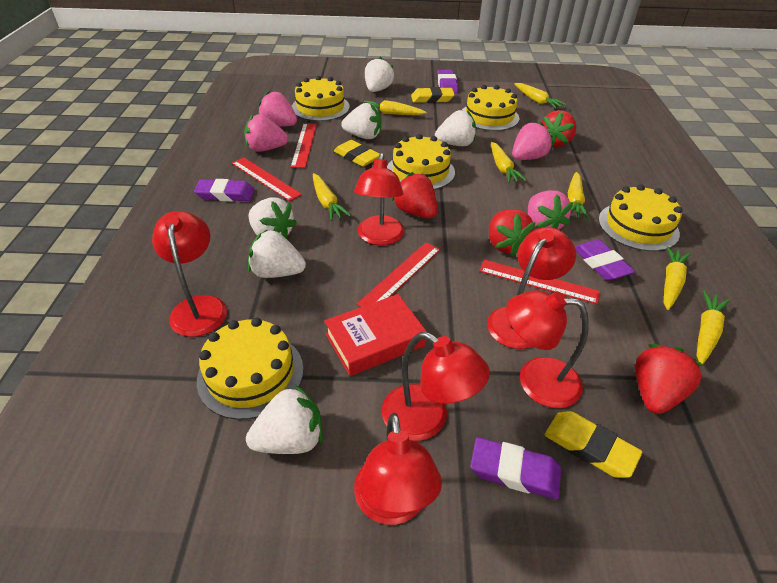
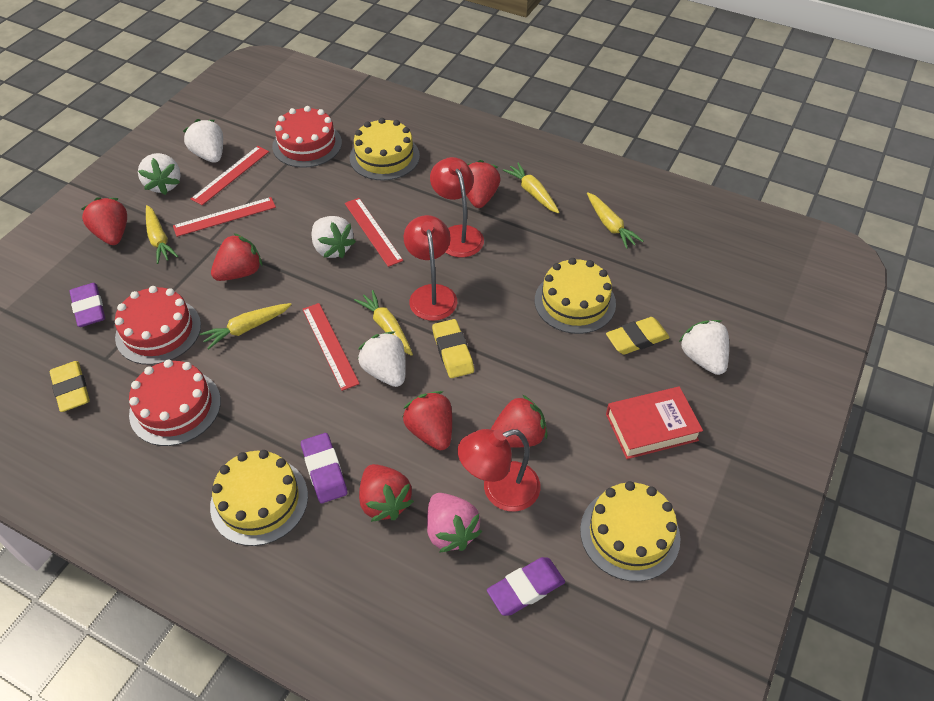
pink strawberry: 4 -> 1
purple eraser: 4 -> 3
red cake: 0 -> 3
red lamp: 6 -> 3
red strawberry: 4 -> 6
white strawberry: 6 -> 5
yellow cake: 5 -> 4
yellow carrot: 7 -> 5

